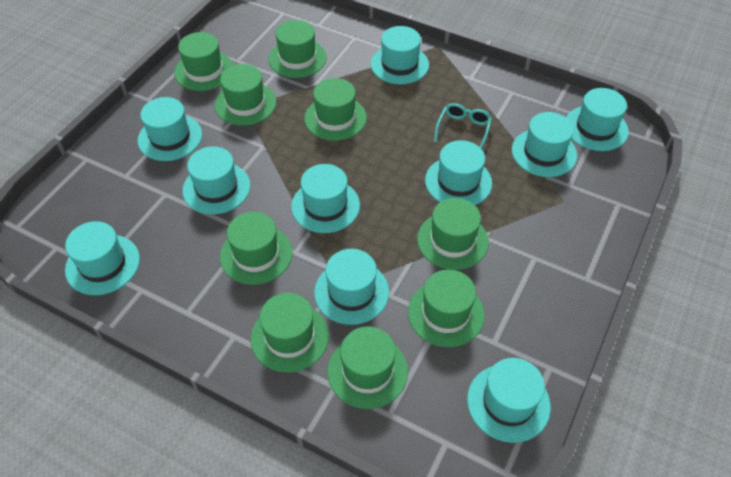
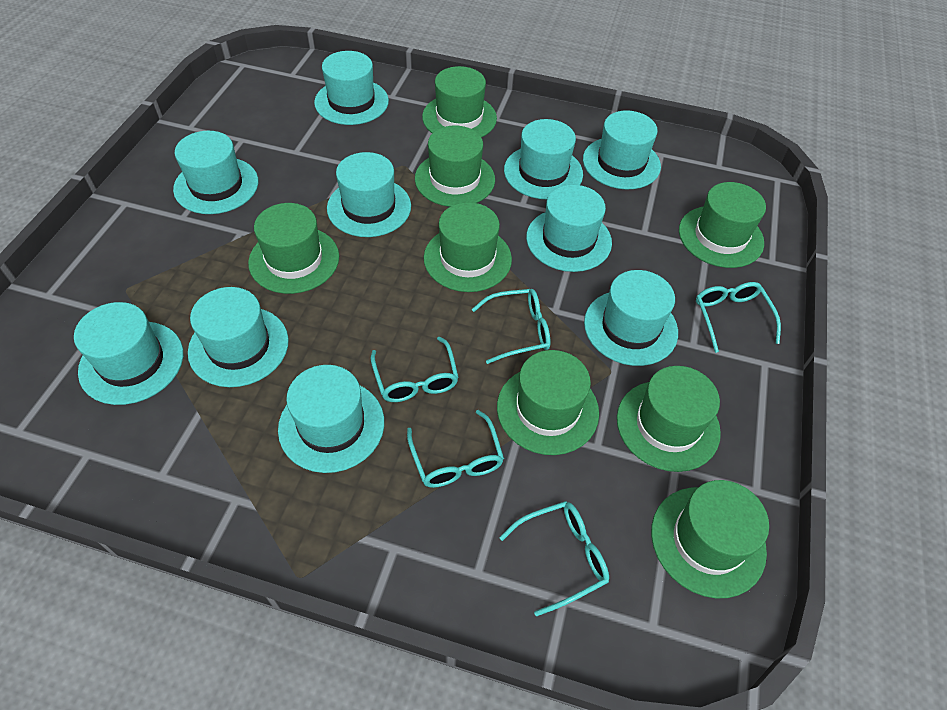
green hat: 9 -> 8
turquoise glasses: 1 -> 5

